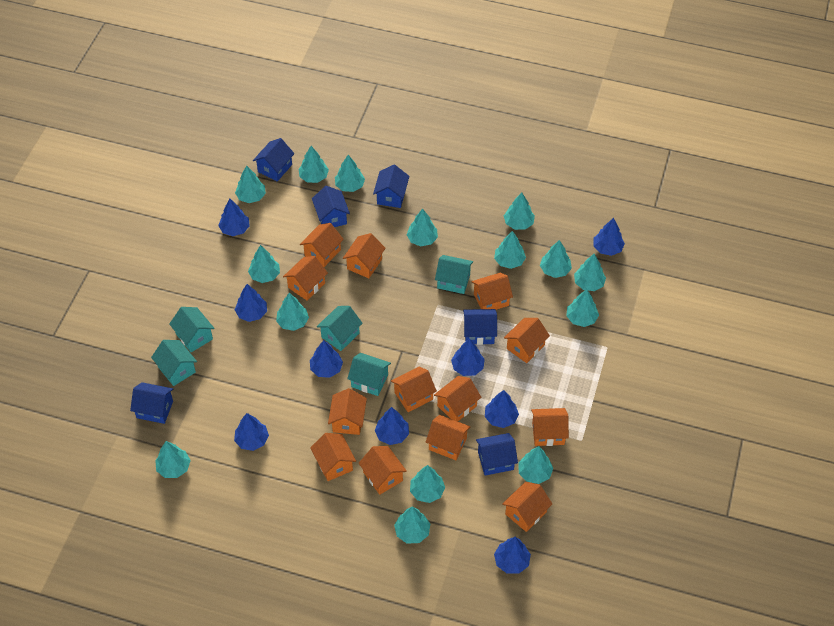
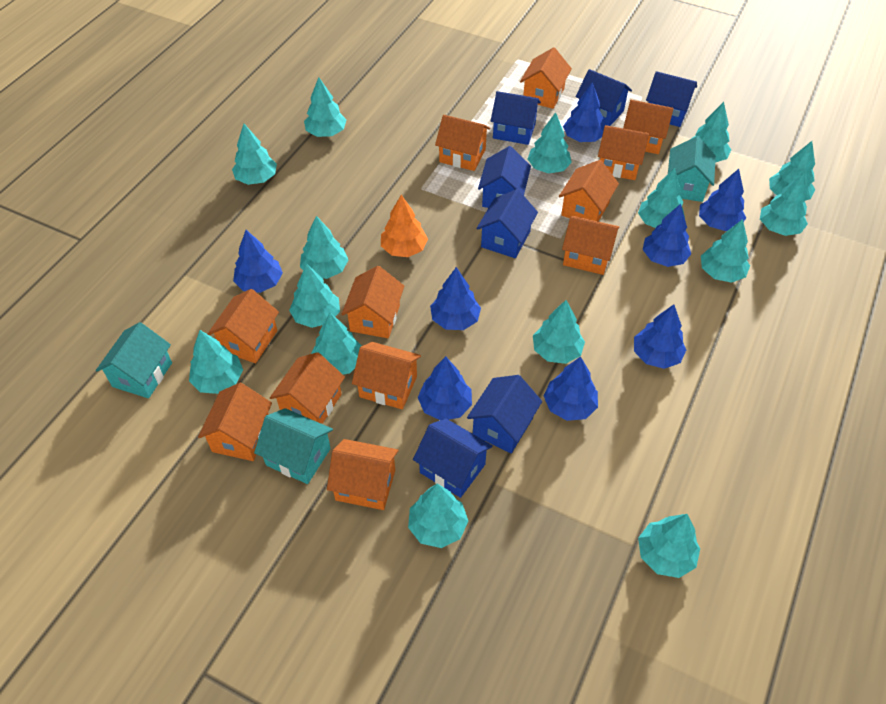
blue house: 6 -> 7
blue tree: 9 -> 8
orange house: 13 -> 12
orange tree: 0 -> 1
turquoise house: 5 -> 3

